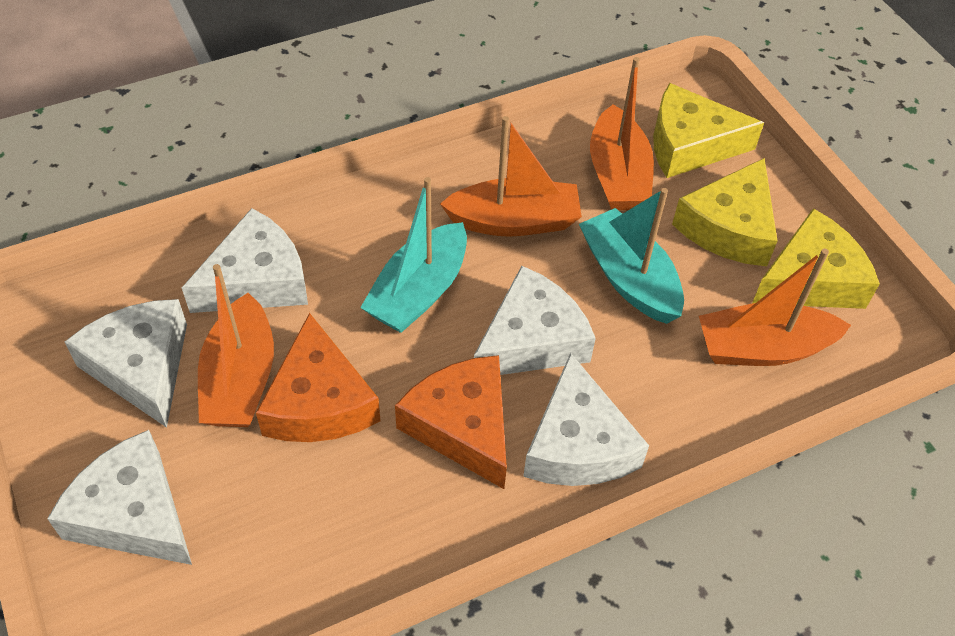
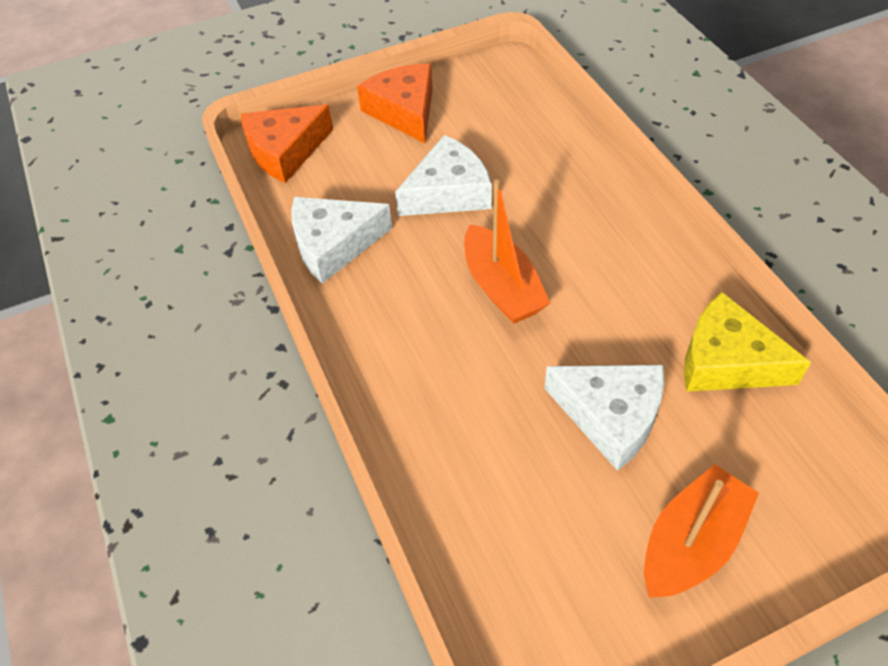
orange boat: 4 -> 2
turquoise boat: 2 -> 0
white cheese: 5 -> 3
yellow cheese: 3 -> 1

